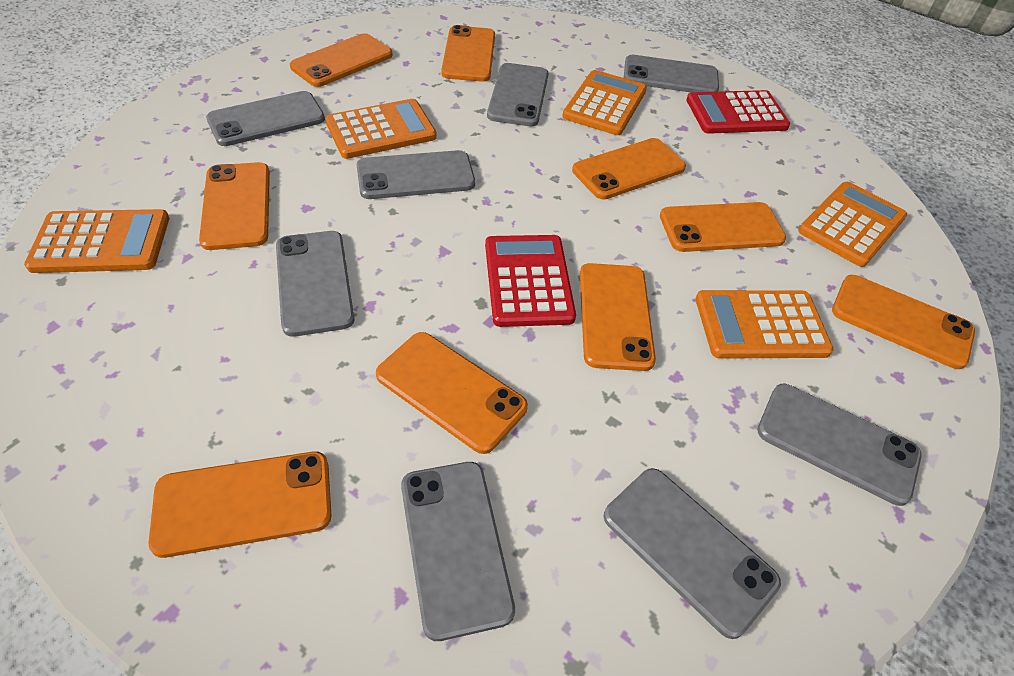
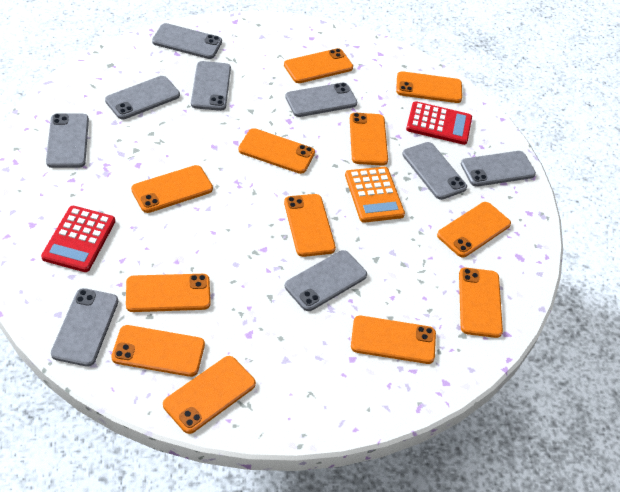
grey phone: 8 -> 9
orange calculator: 5 -> 1
orange phone: 9 -> 12

